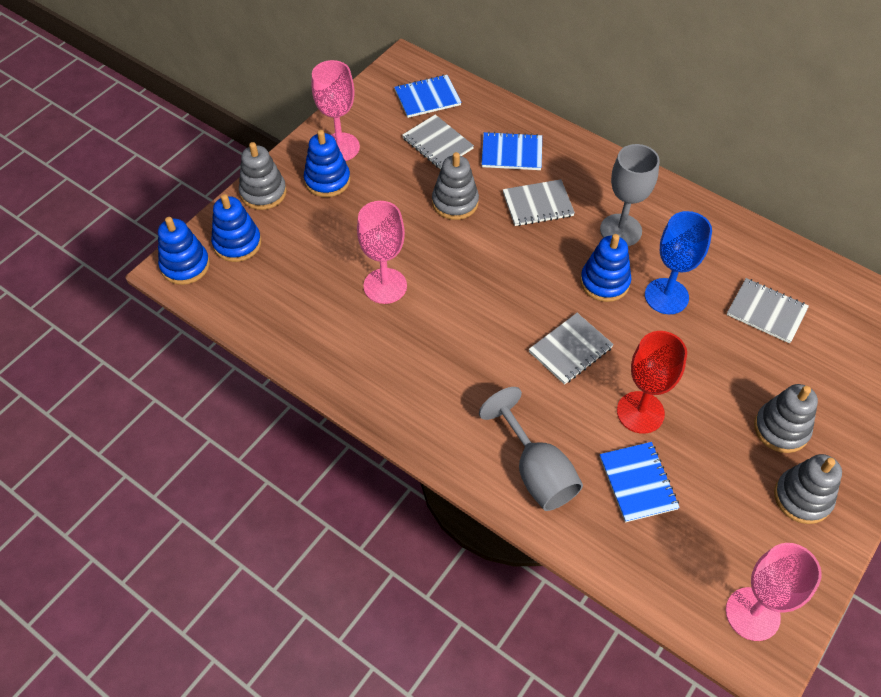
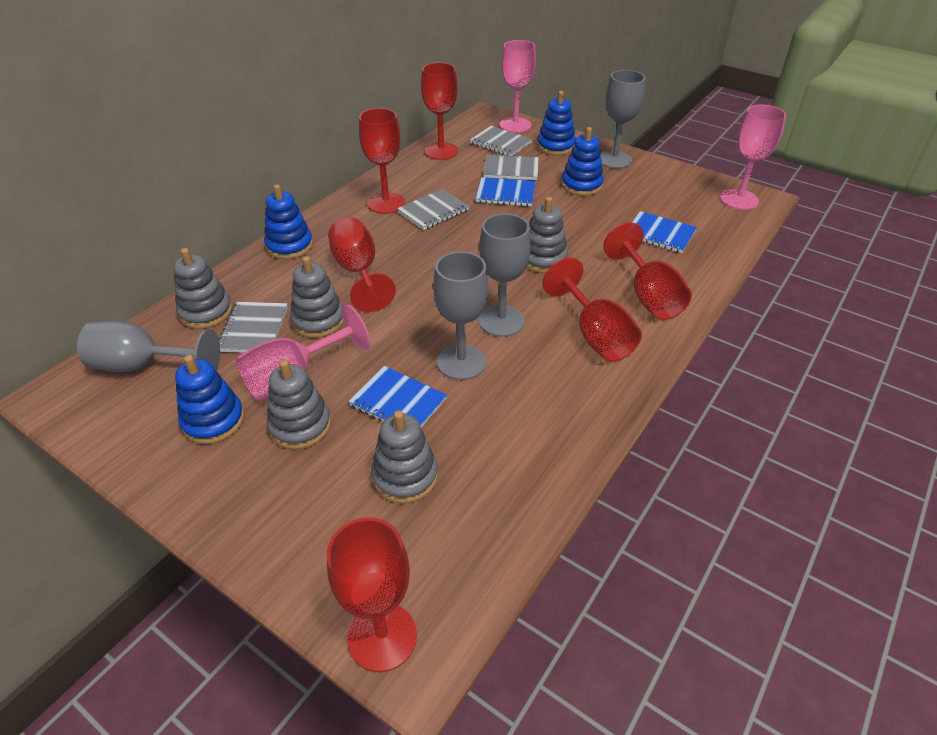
blue goblet: 1 -> 0
grey goblet: 2 -> 4
grey stacking toy: 4 -> 5
red goblet: 1 -> 6

